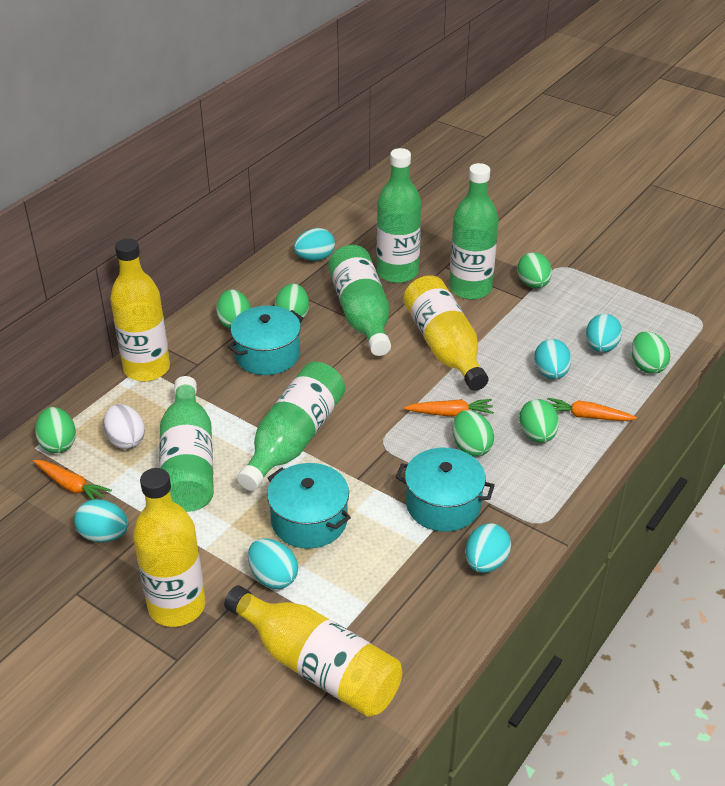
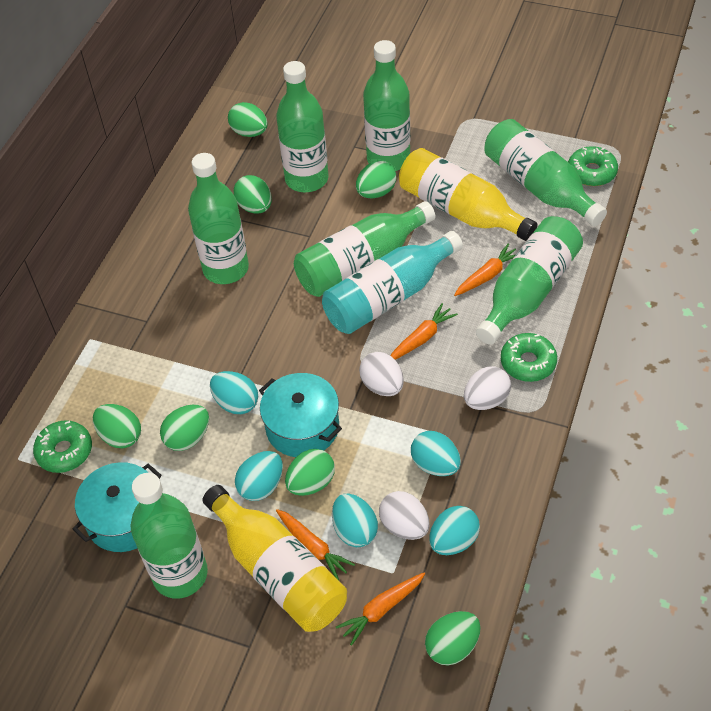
green bottle: 5 -> 7
green donut: 0 -> 3
orange carrot: 3 -> 4
turquoise bottle: 0 -> 1
turquoise egg: 6 -> 5
turquoise pot: 3 -> 2
white egg: 1 -> 3
yellow bottle: 4 -> 2

